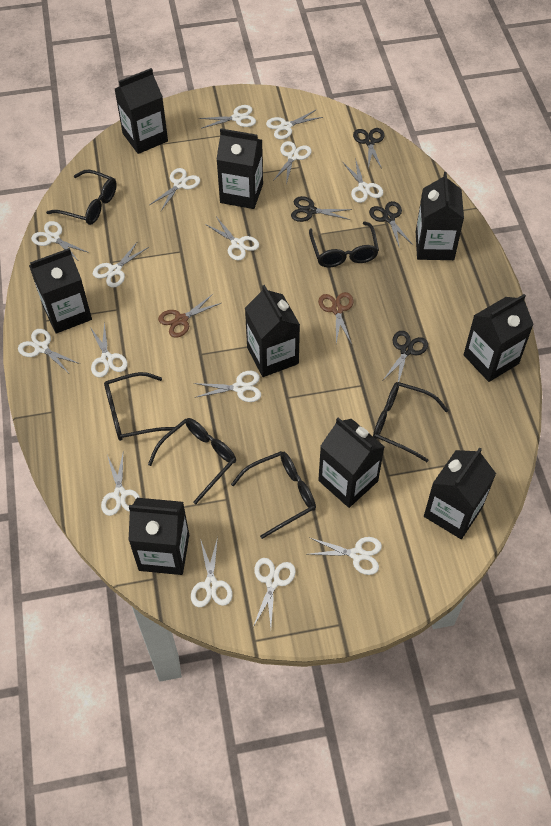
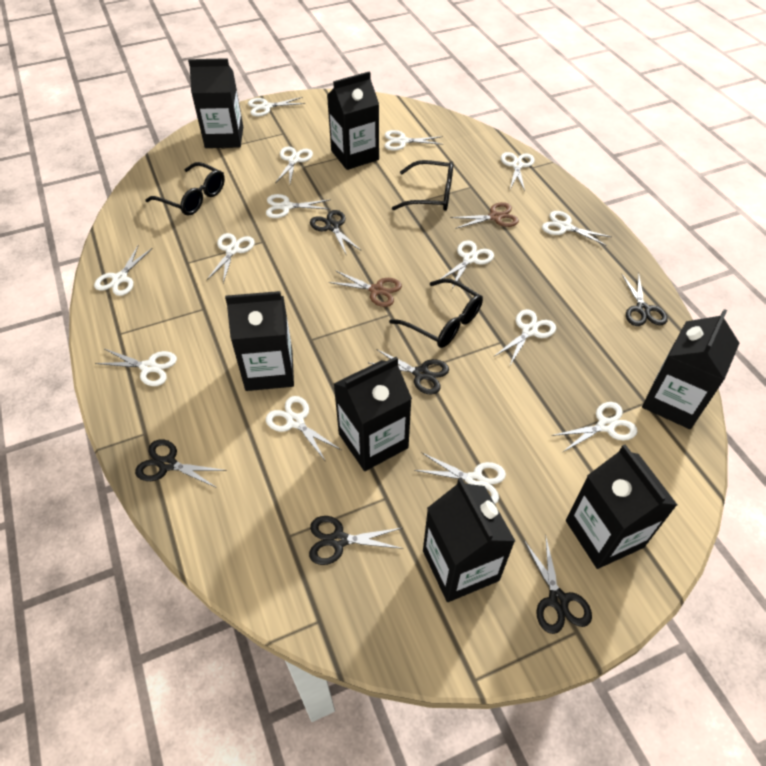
black carton: 9 -> 7
black glasses: 6 -> 3
black scissors: 4 -> 6
white scissors: 15 -> 14

